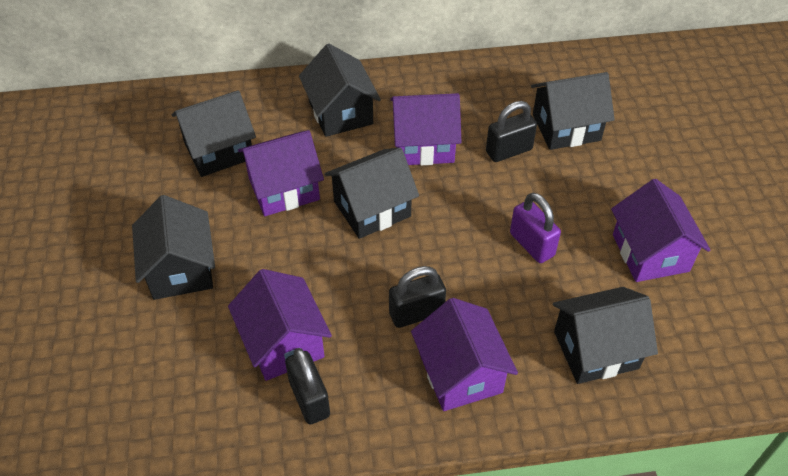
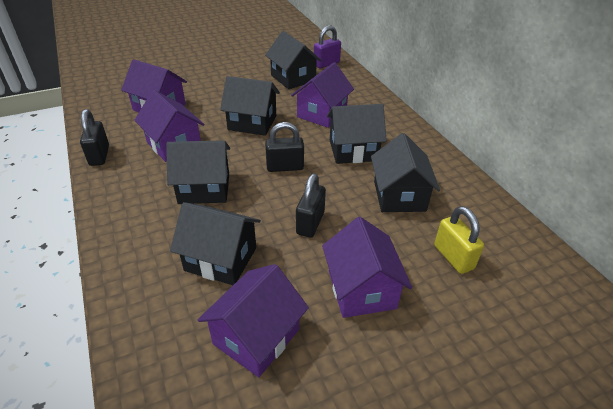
yellow padlock: 0 -> 1

